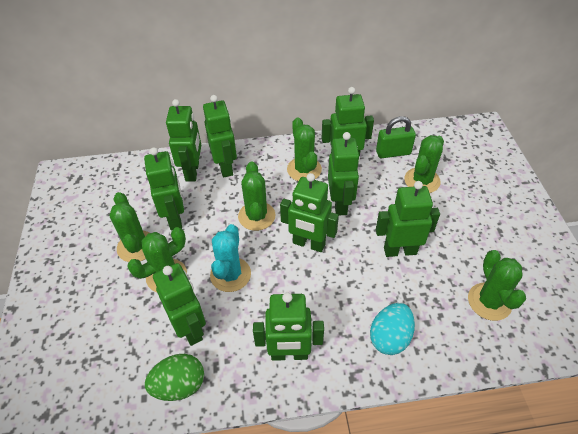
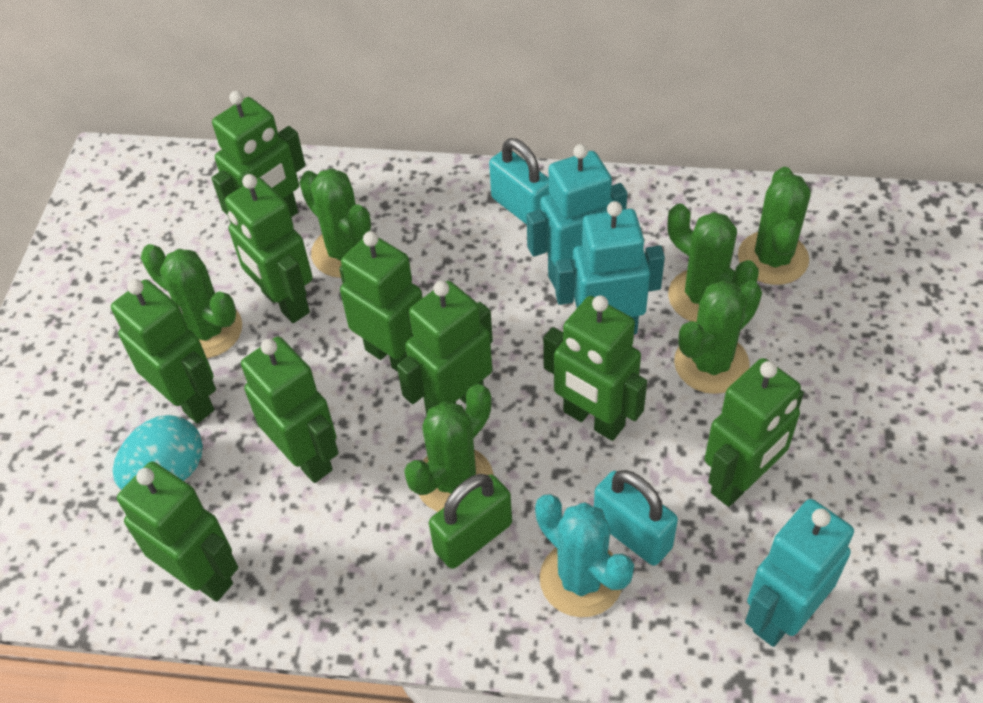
green egg: 1 -> 0
turquoise padlock: 0 -> 2
turquoise robot: 0 -> 3

